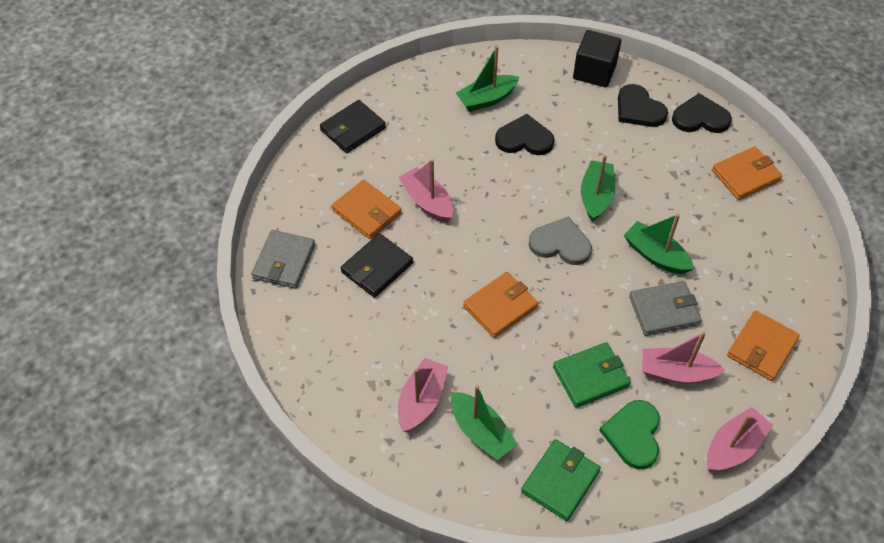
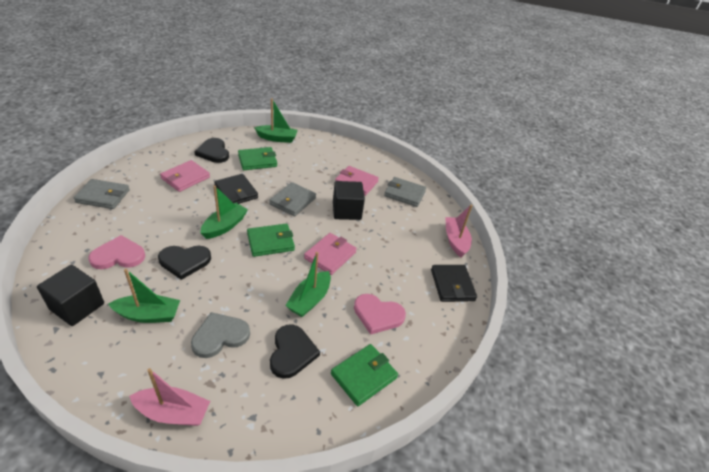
black cube: 1 -> 2
green heart: 1 -> 0
green wallet: 2 -> 3
grey wallet: 2 -> 3
orange wallet: 4 -> 0
pink boat: 4 -> 2
pink heart: 0 -> 2
pink wallet: 0 -> 3

